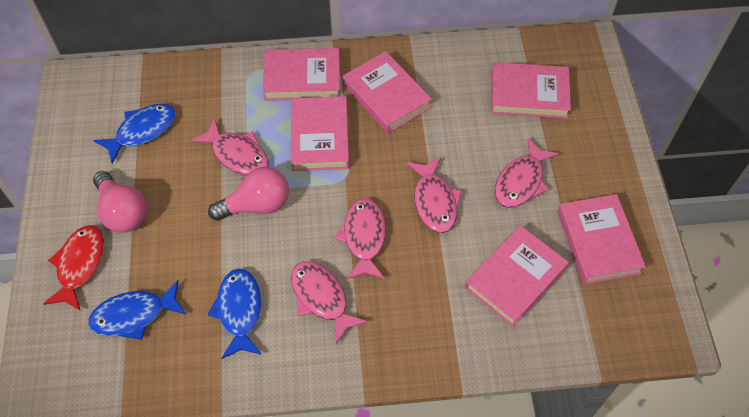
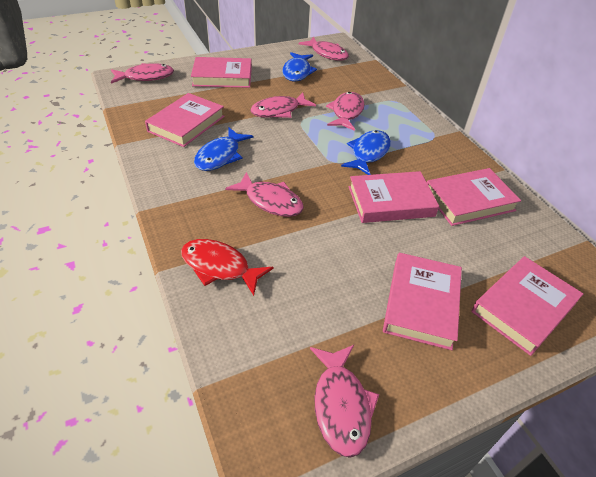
pink fish: 5 -> 6
pink light bulb: 2 -> 0

